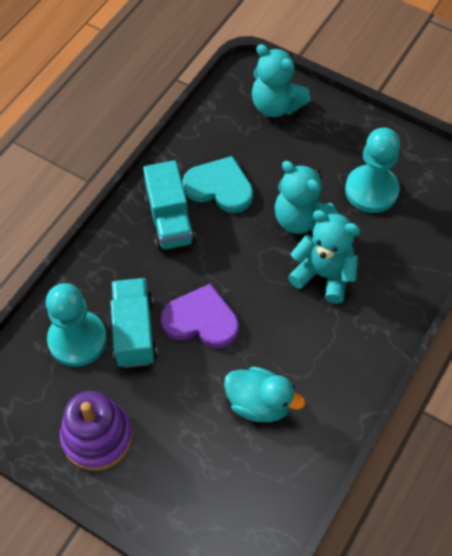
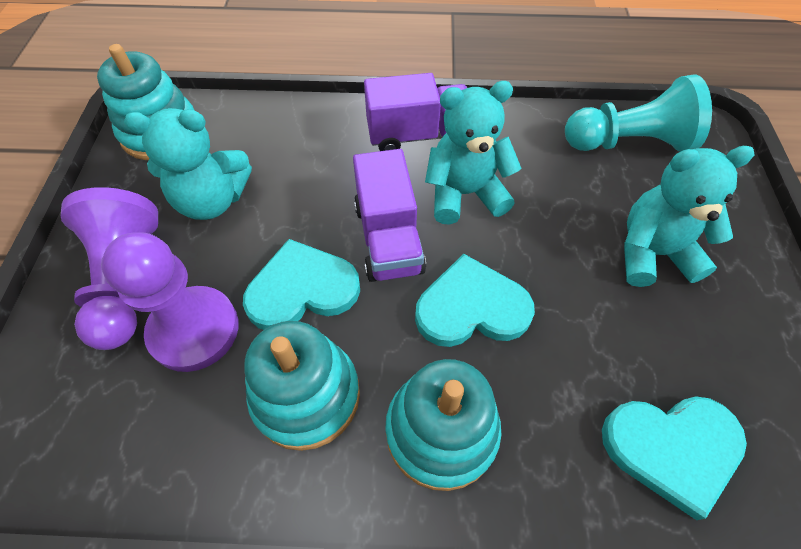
purple heart: 1 -> 0
purple pawn: 0 -> 2
purple stacking toy: 1 -> 0
purple truck: 0 -> 2
turquoise duck: 1 -> 0
turquoise heart: 1 -> 3
turquoise pawn: 2 -> 1
turquoise stacking toy: 0 -> 3
turquoise truck: 2 -> 0

